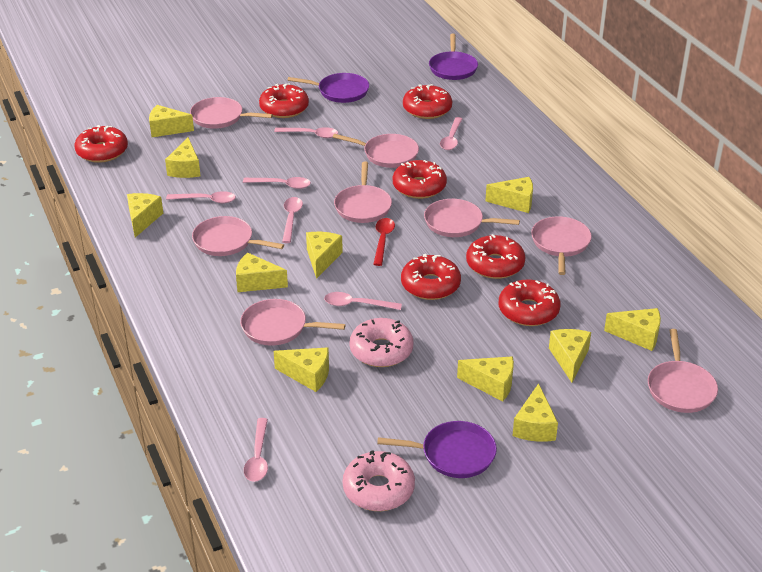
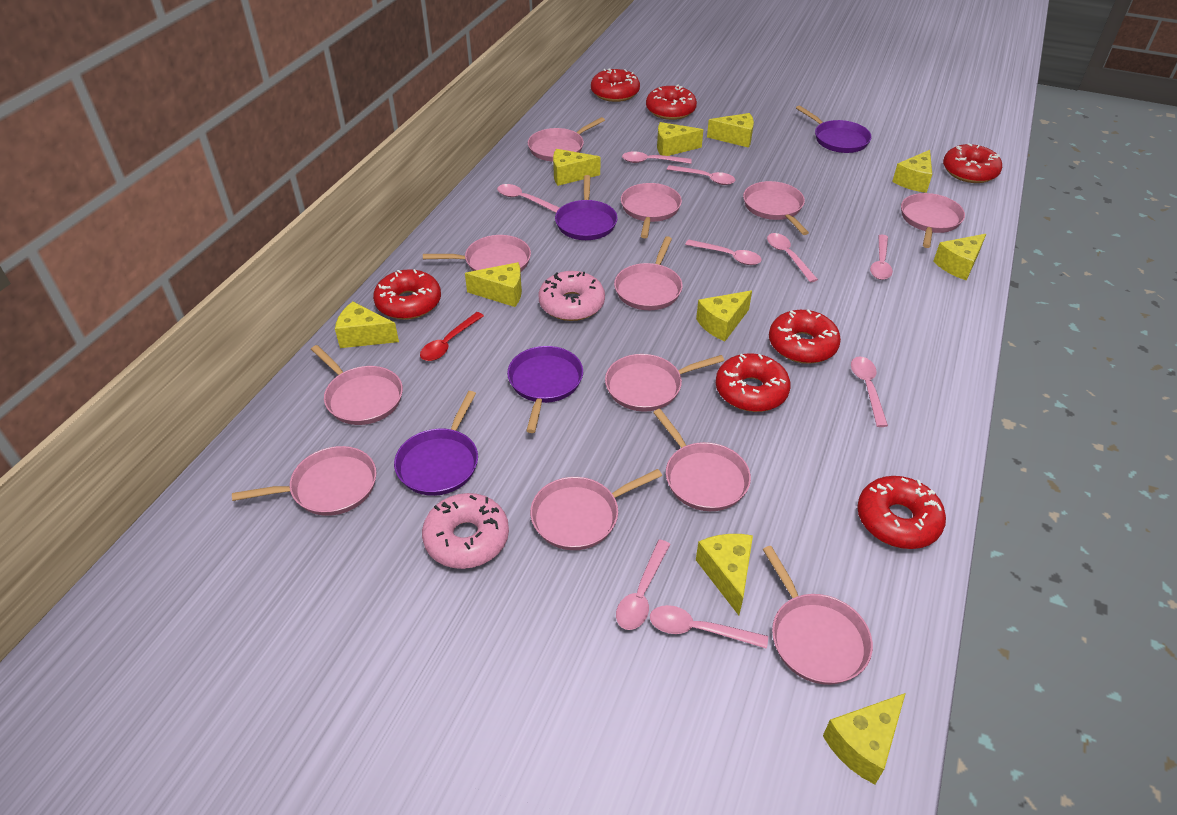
pink pan: 8 -> 12
pink spoon: 7 -> 9
purple pan: 3 -> 4
yellow cheese: 11 -> 10

